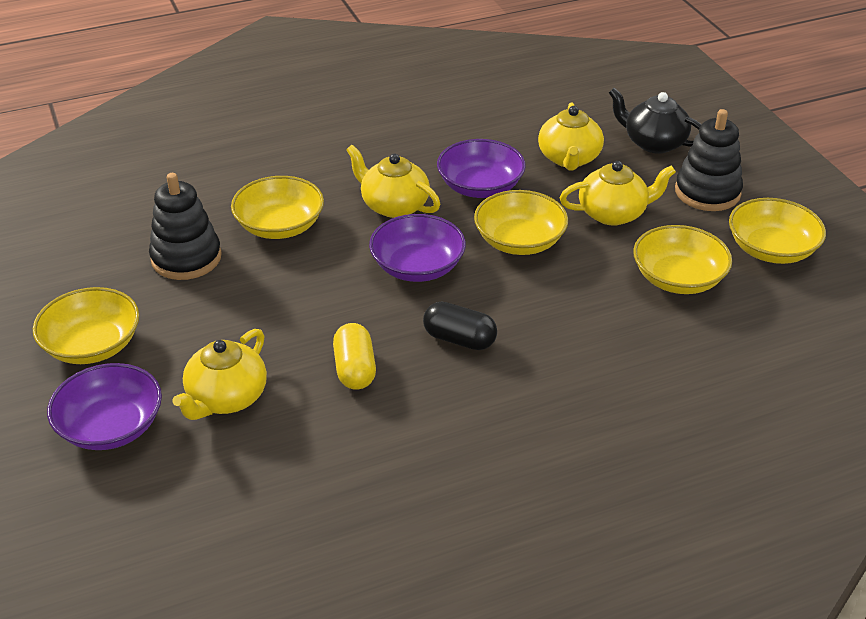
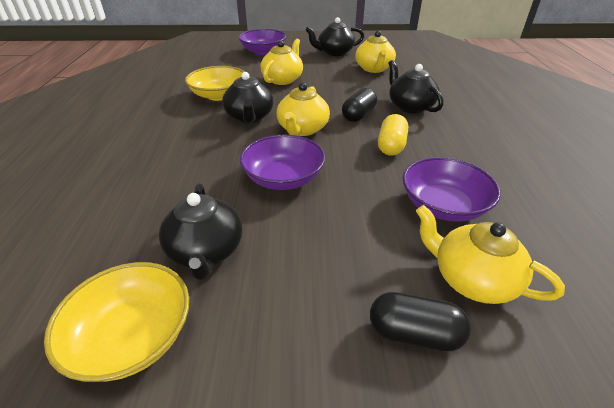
black capsule: 1 -> 2
black stacking toy: 2 -> 0
black teapot: 1 -> 4
yellow bowl: 5 -> 2

